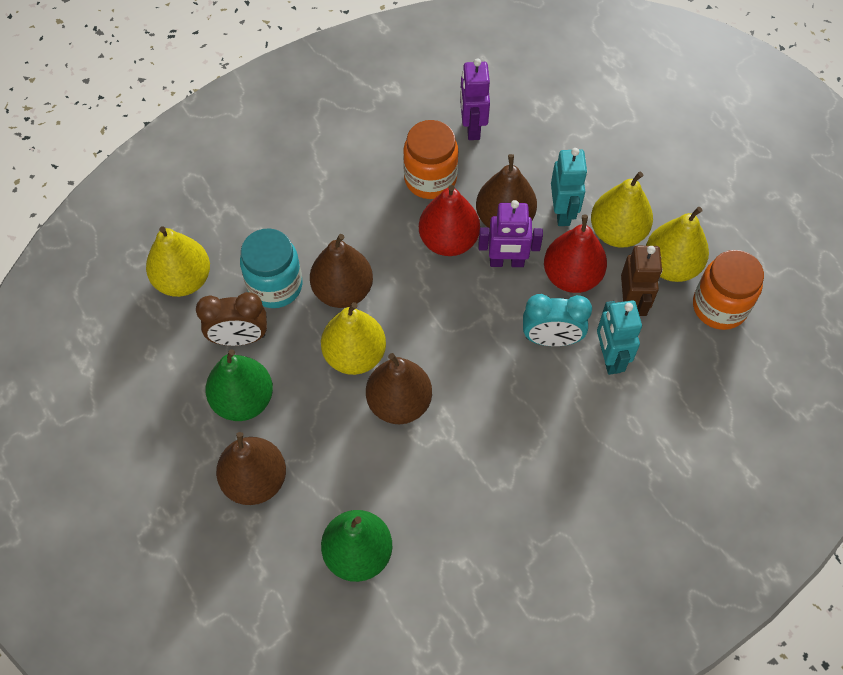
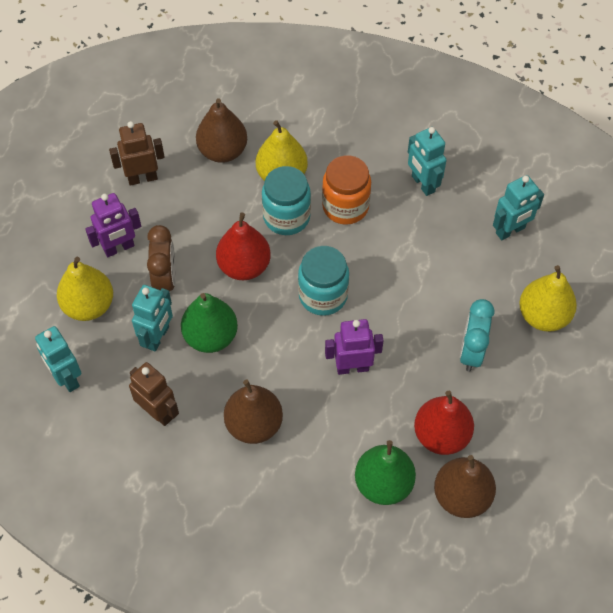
brown pear: 4 -> 3
brown robot: 1 -> 2
orange jar: 2 -> 1
turquoise jar: 1 -> 2
turquoise robot: 2 -> 4
yellow pear: 4 -> 3

